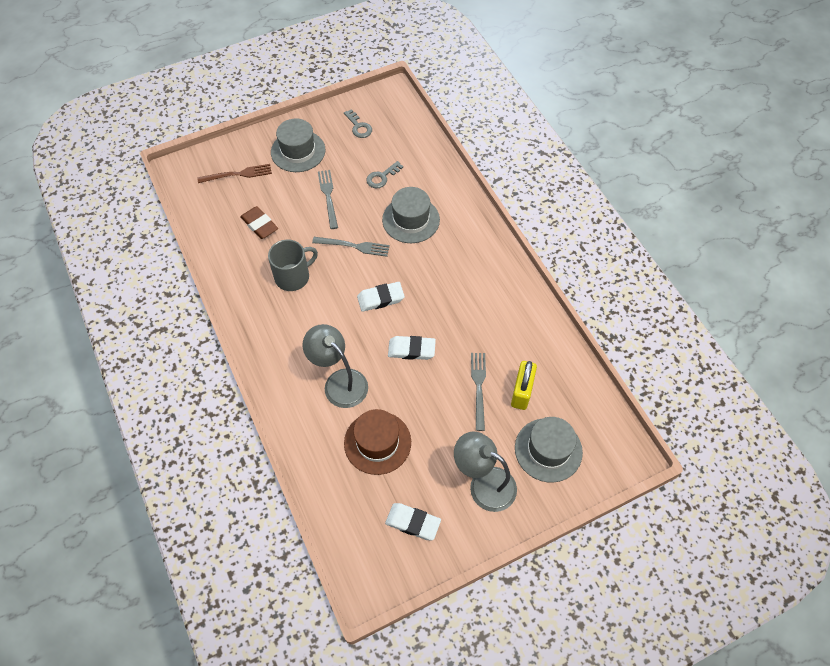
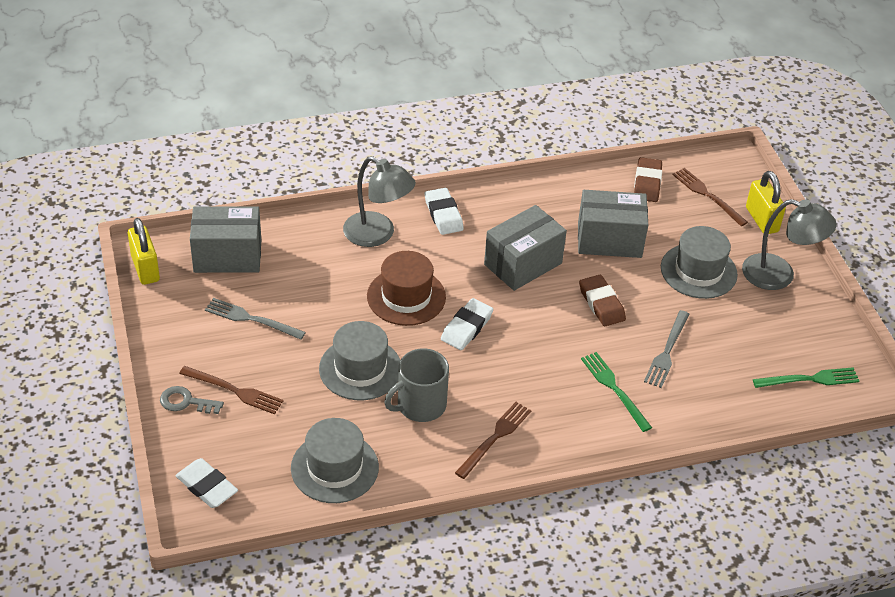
brown eraser: 1 -> 2
brown fork: 1 -> 3
green fork: 0 -> 2
grey box: 0 -> 3
grey fork: 3 -> 2
grey key: 2 -> 1
yellow padlock: 1 -> 2

